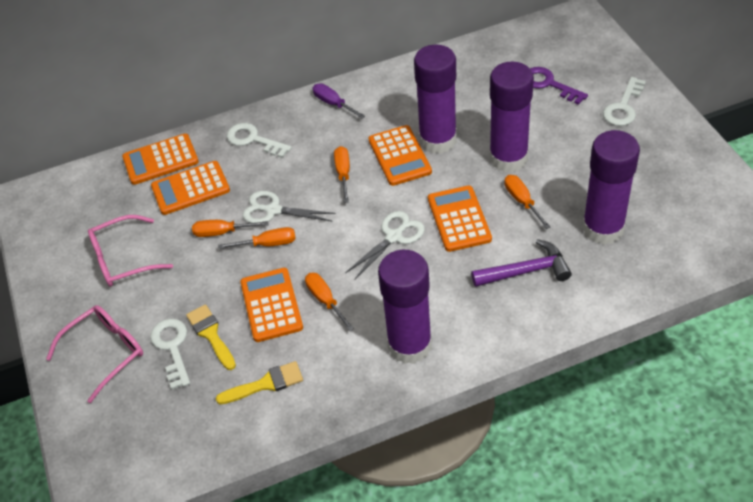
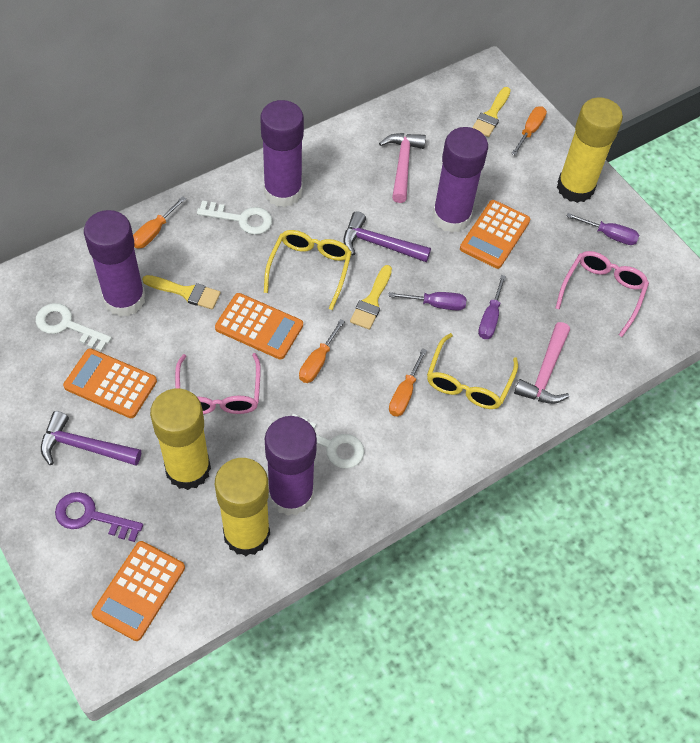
orange calculator: 5 -> 4
orange screwdriver: 5 -> 4
pink hammer: 0 -> 2
purple hammer: 1 -> 2
purple screwdriver: 1 -> 3
white scissors: 2 -> 0
yellow brush: 2 -> 3
yellow glasses: 0 -> 2
yellow glue stick: 0 -> 3

